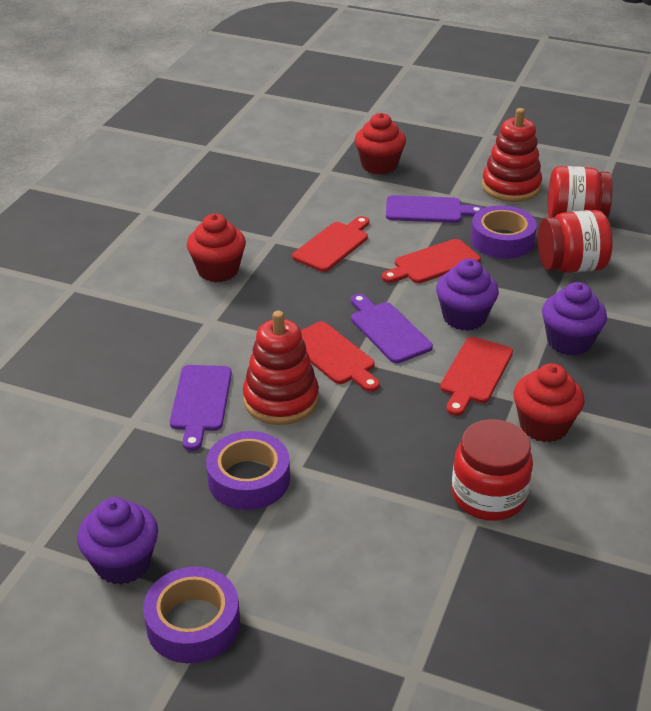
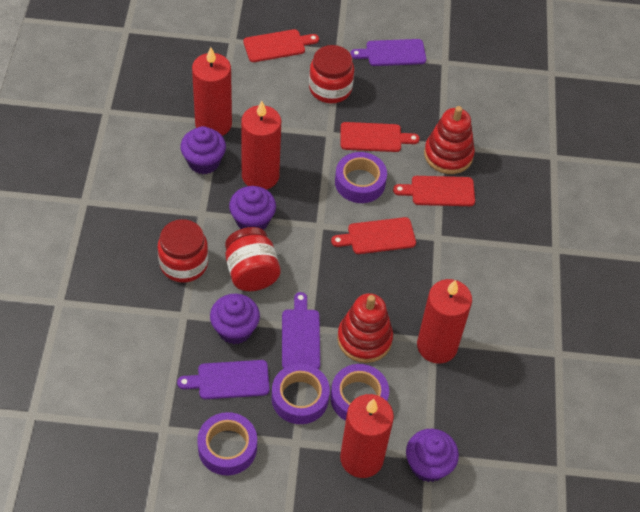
purple cupcake: 3 -> 4
purple tape: 3 -> 4
red candle: 0 -> 4
red cupcake: 3 -> 0

